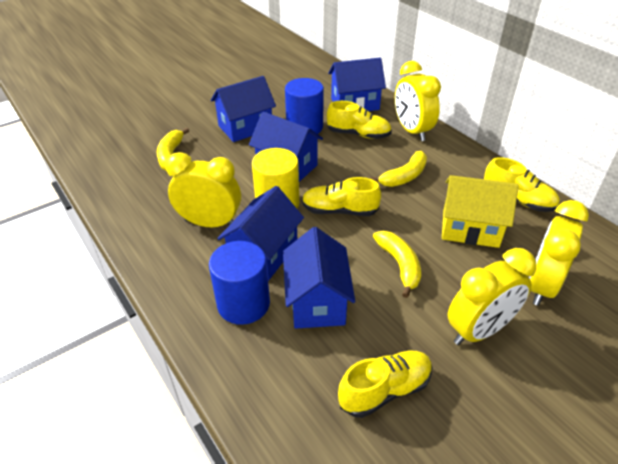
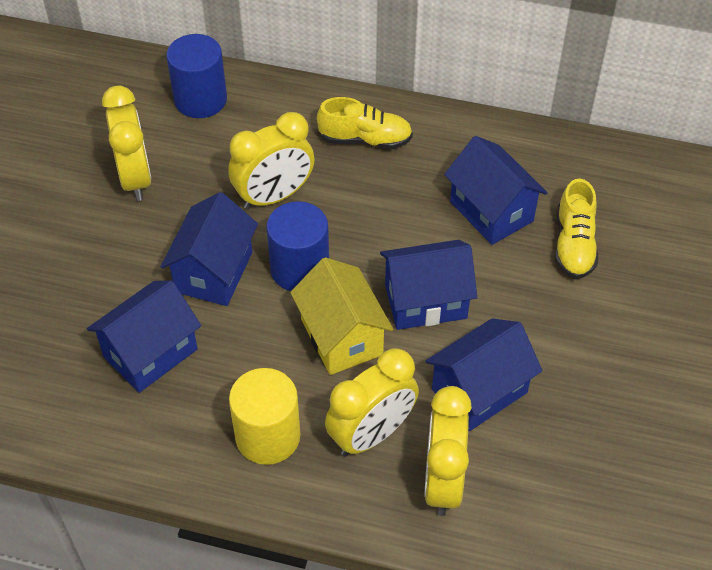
yellow banana: 3 -> 0
yellow shoe: 4 -> 2

